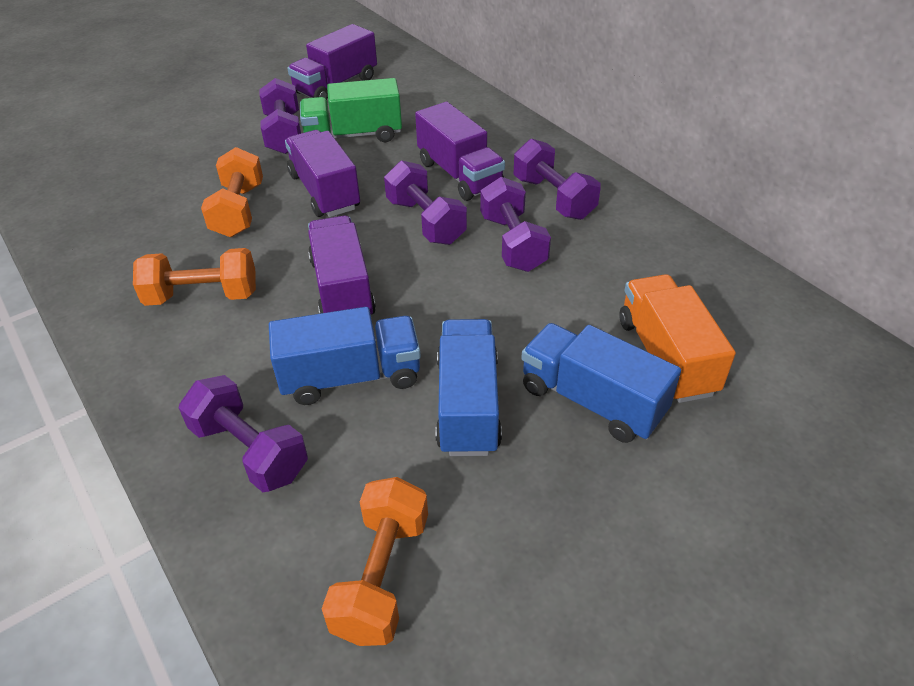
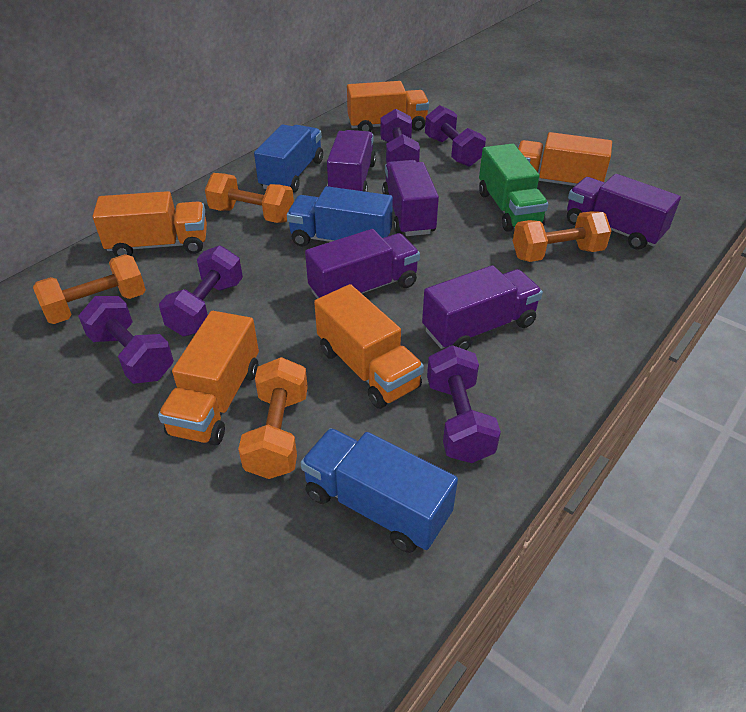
orange dumbbell: 3 -> 4
orange truck: 1 -> 5
purple truck: 4 -> 5

